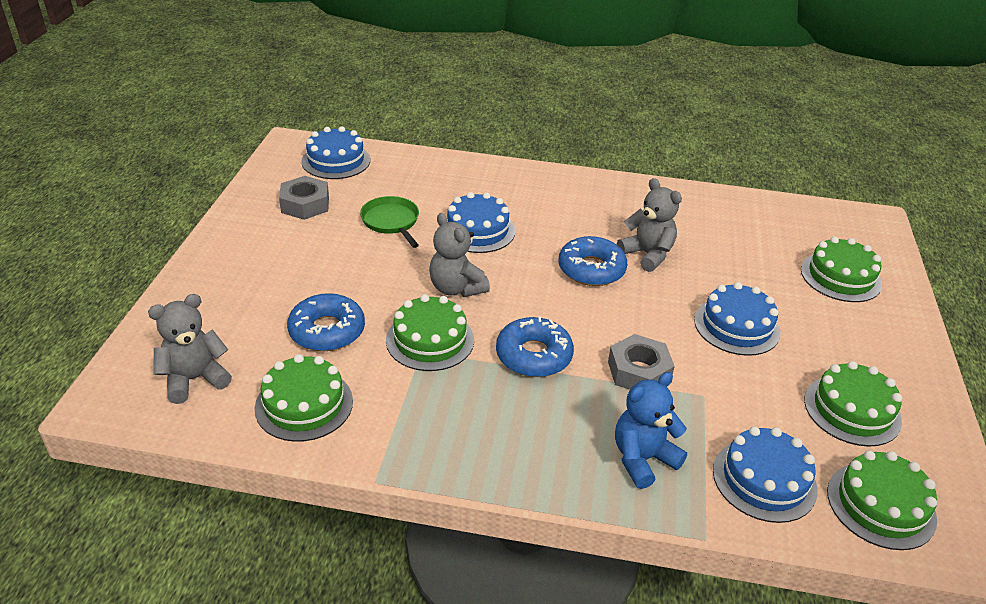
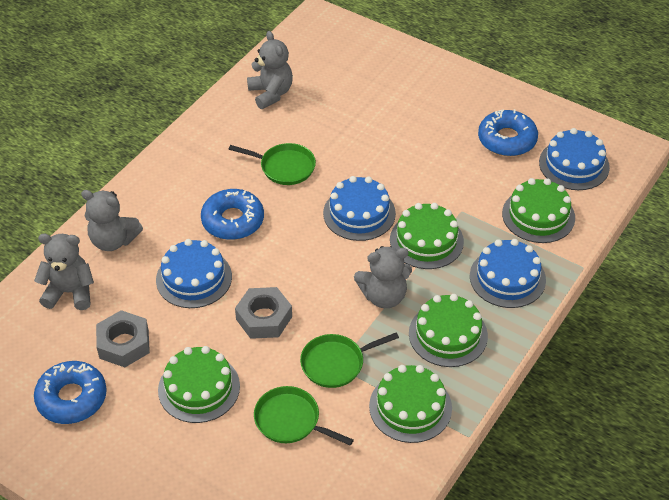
blue teddy bear: 1 -> 0
green pan: 1 -> 3
grey teddy bear: 3 -> 4

